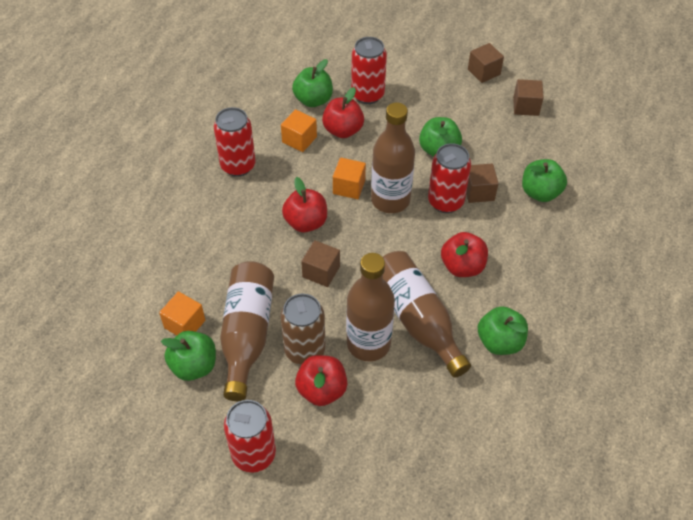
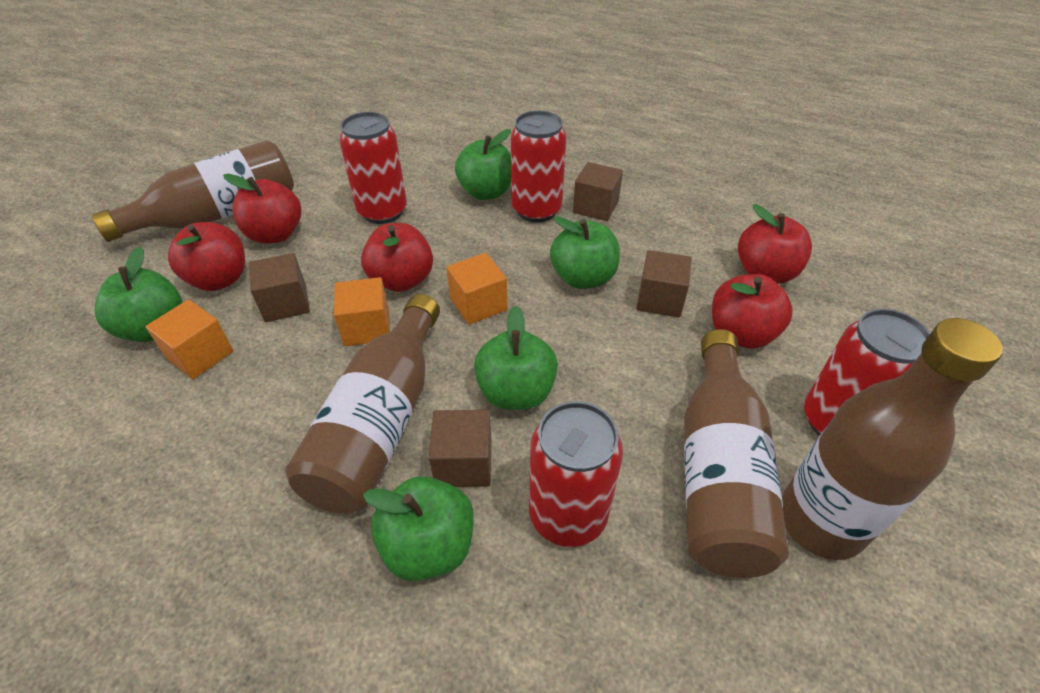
brown can: 1 -> 0
red apple: 4 -> 5

